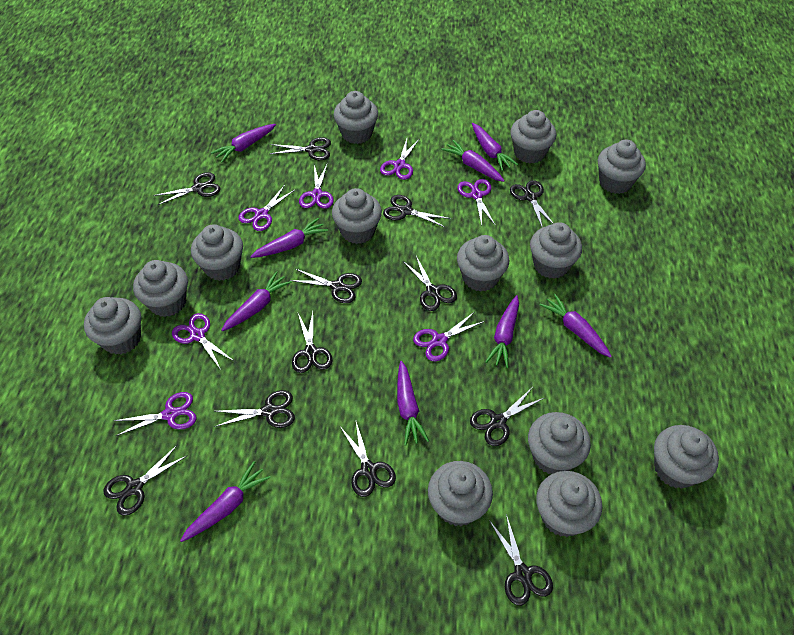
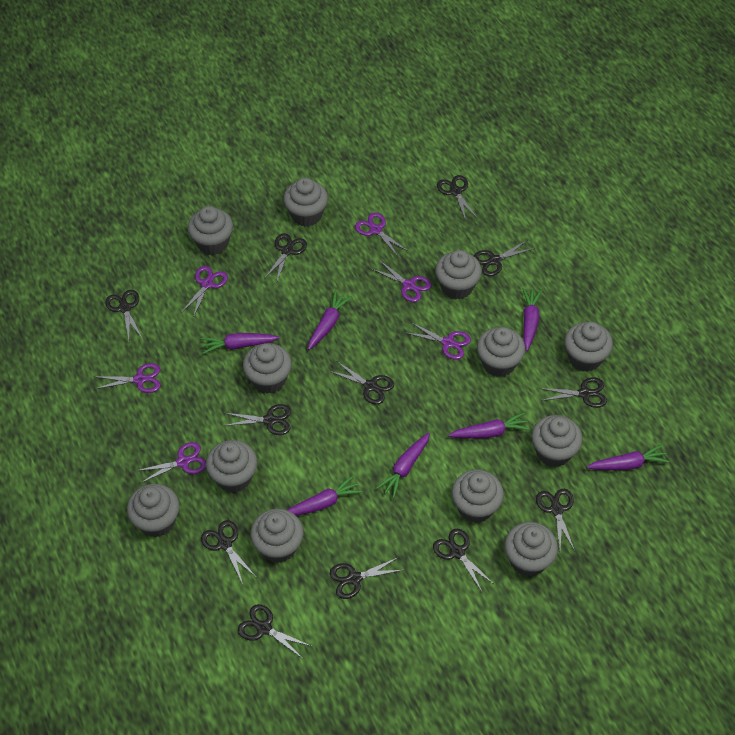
grey cupcake: 13 -> 12
purple carrot: 9 -> 7
purple scissors: 7 -> 6

